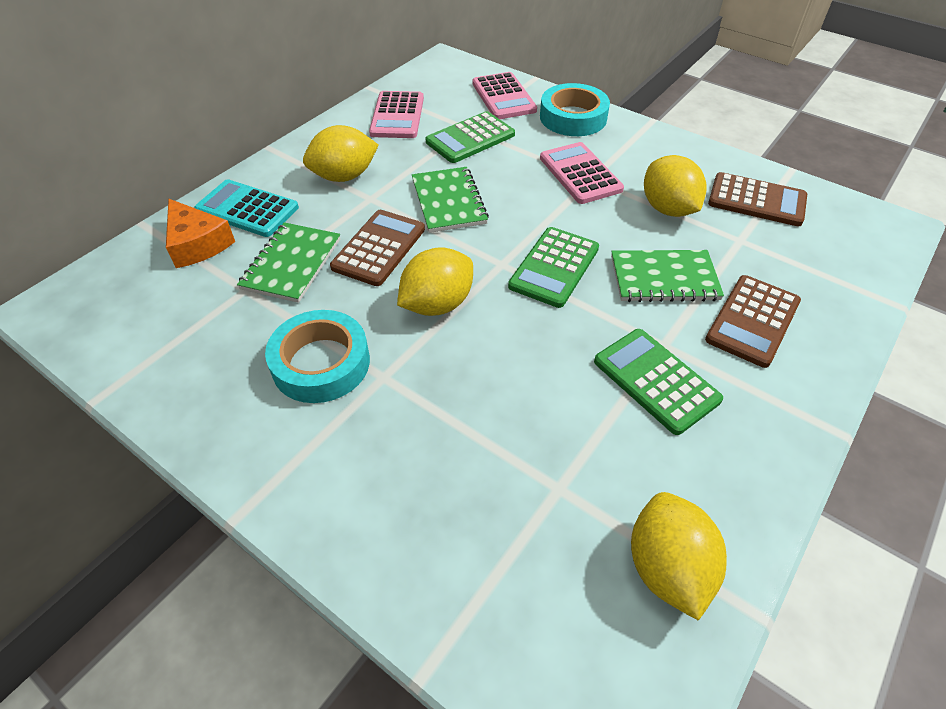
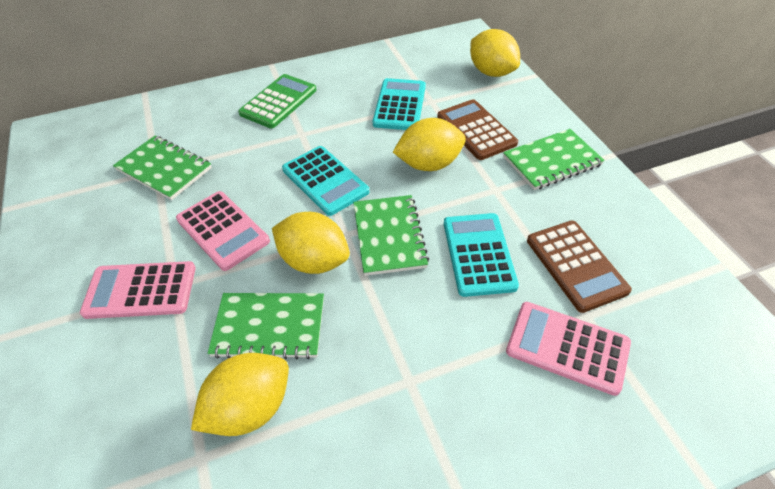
brown calculator: 3 -> 2
green calculator: 3 -> 1
green notebook: 3 -> 4
orange cheese: 1 -> 0
turquoise calculator: 1 -> 3
turquoise tape: 2 -> 0

